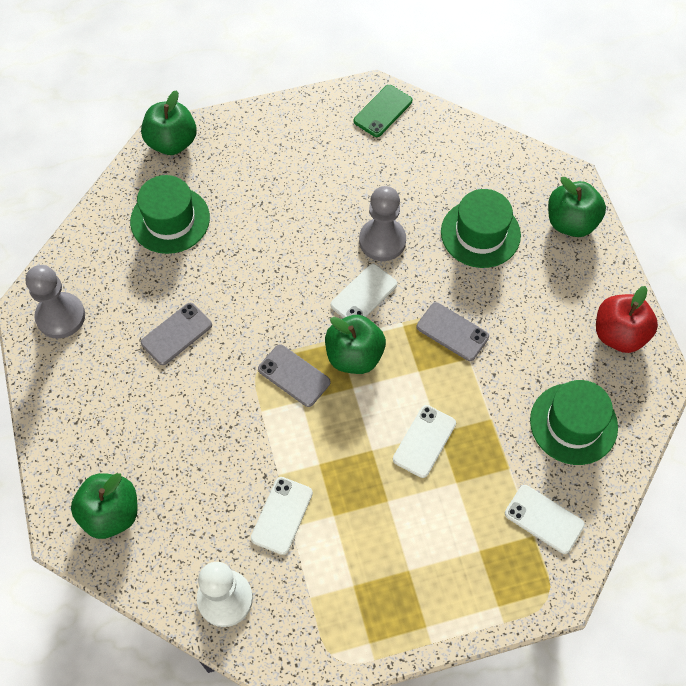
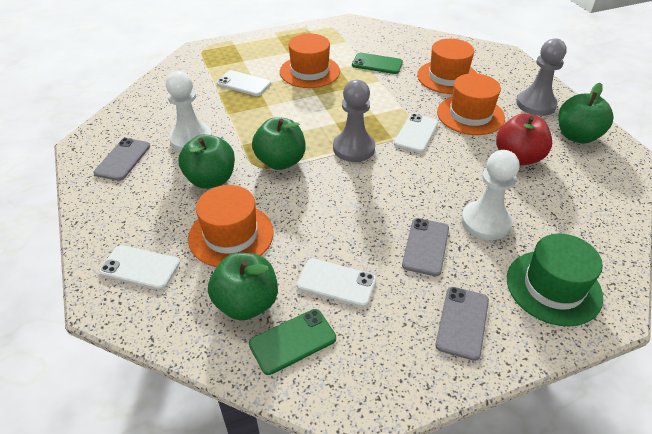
green hat: 3 -> 1
green phone: 1 -> 2
orange hat: 0 -> 4
white pawn: 1 -> 2

